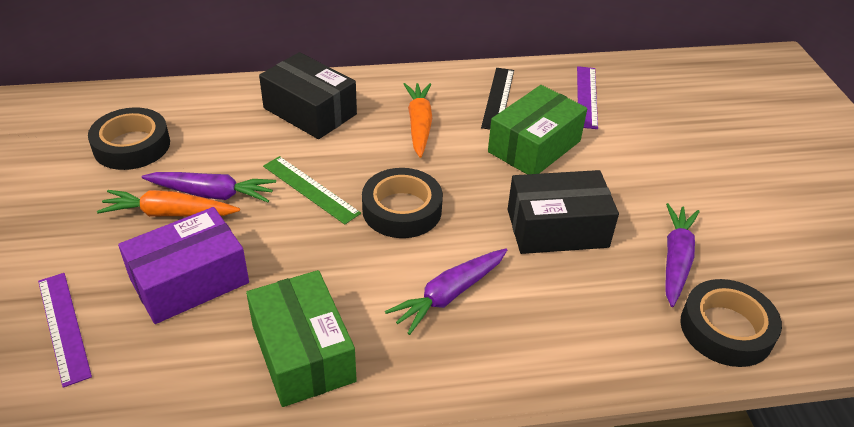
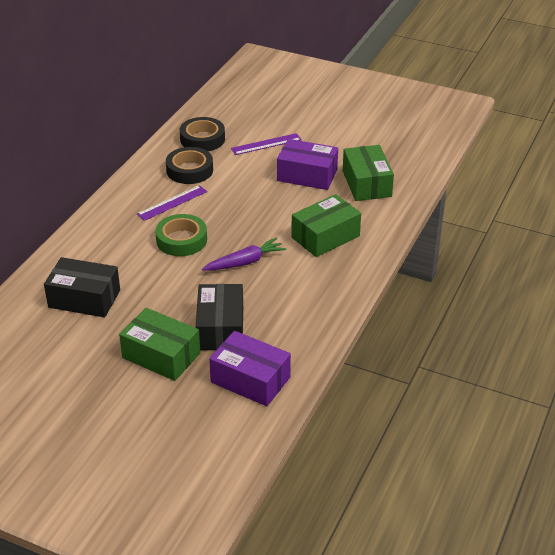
black ruler: 1 -> 0
black tape: 3 -> 2
green box: 2 -> 3
green ruler: 1 -> 0
green tape: 0 -> 1
orange carrot: 2 -> 0
purple box: 1 -> 2
purple carrot: 3 -> 1

